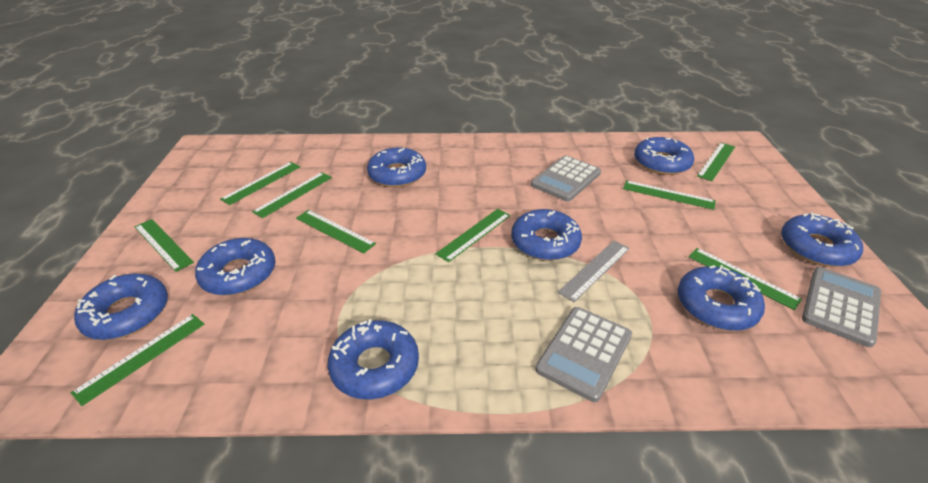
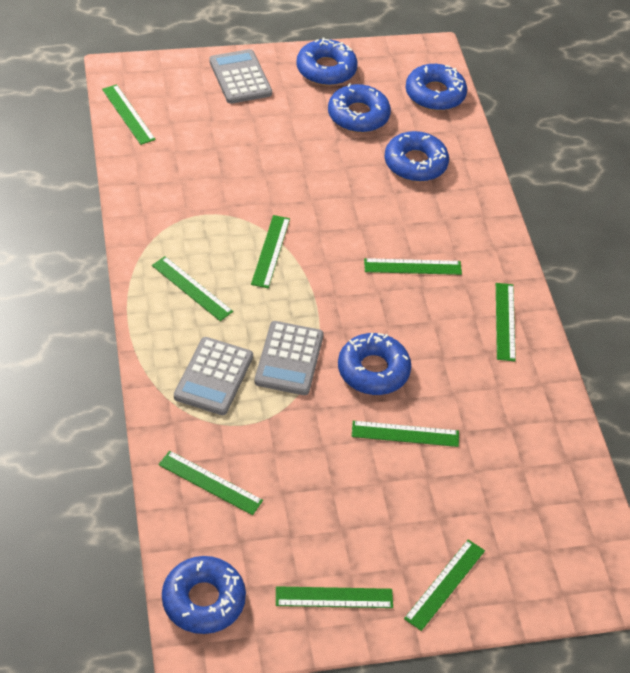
blue donut: 8 -> 6
grey ruler: 1 -> 0

